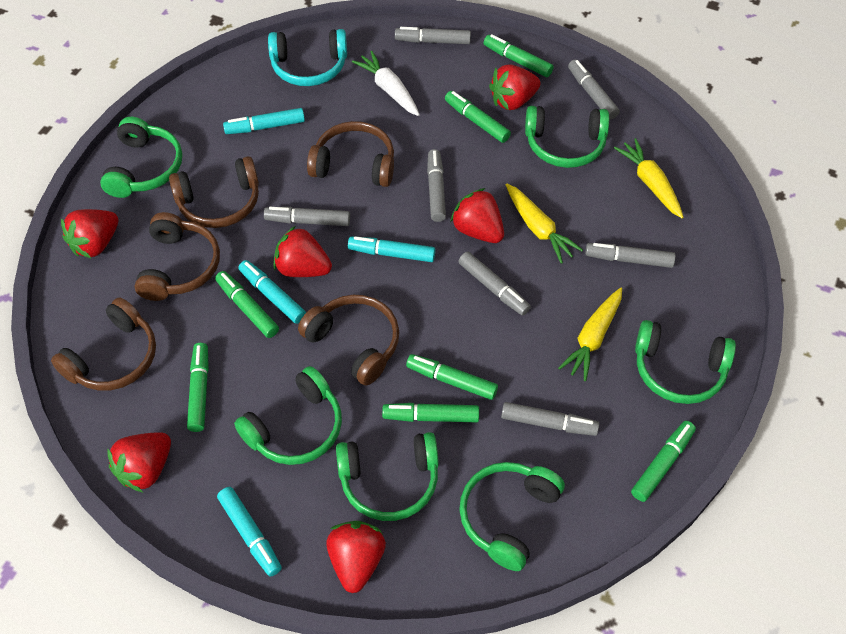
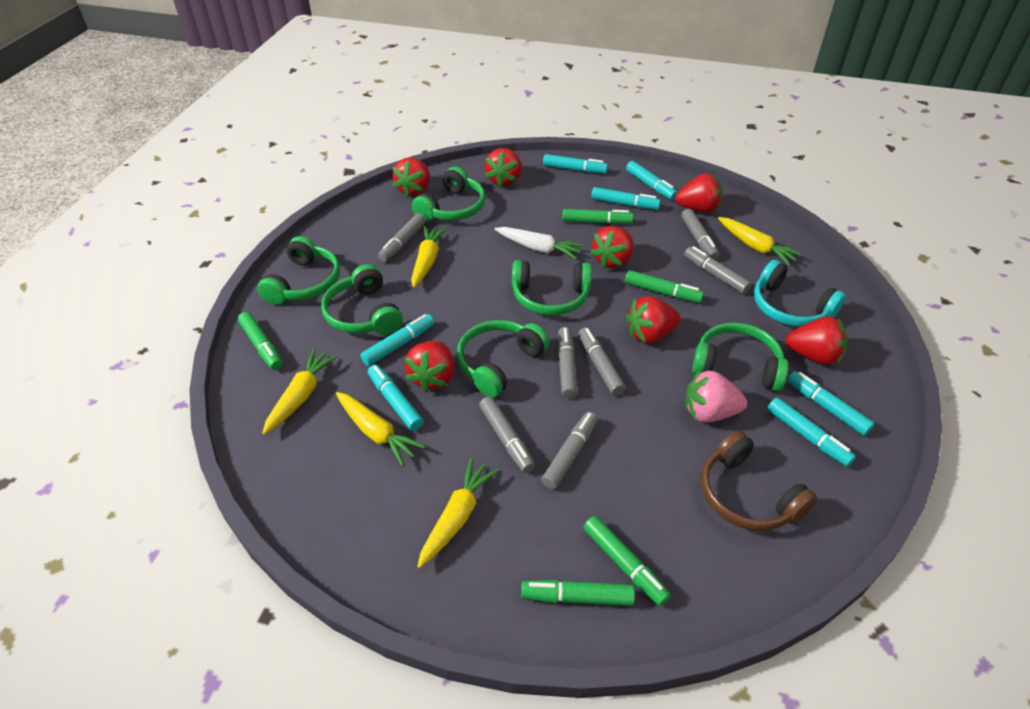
brown headphones: 5 -> 1
green marker: 7 -> 5
pink strawberry: 0 -> 1
red strawberry: 6 -> 7
turquoise marker: 4 -> 7
yellow carrot: 3 -> 5

